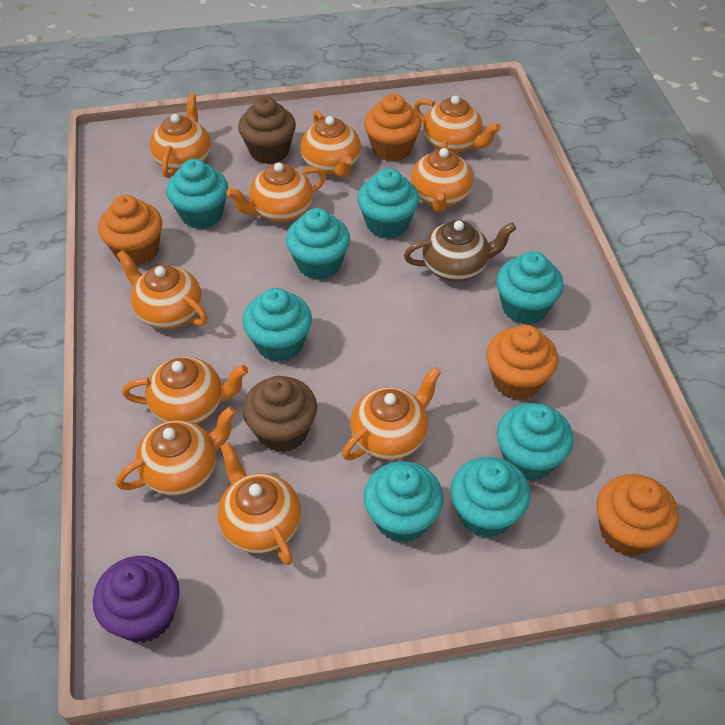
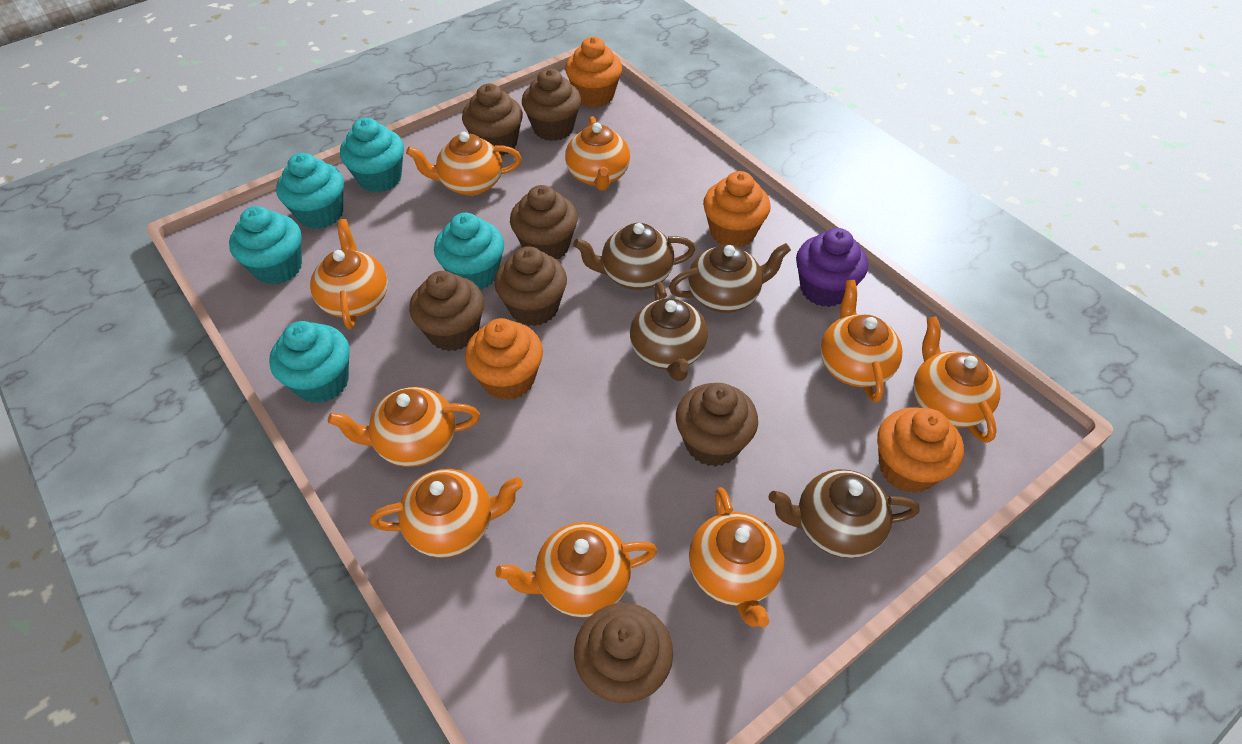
brown cupcake: 2 -> 7
brown teapot: 1 -> 4
orange teapot: 10 -> 9
turquoise cupcake: 8 -> 5

